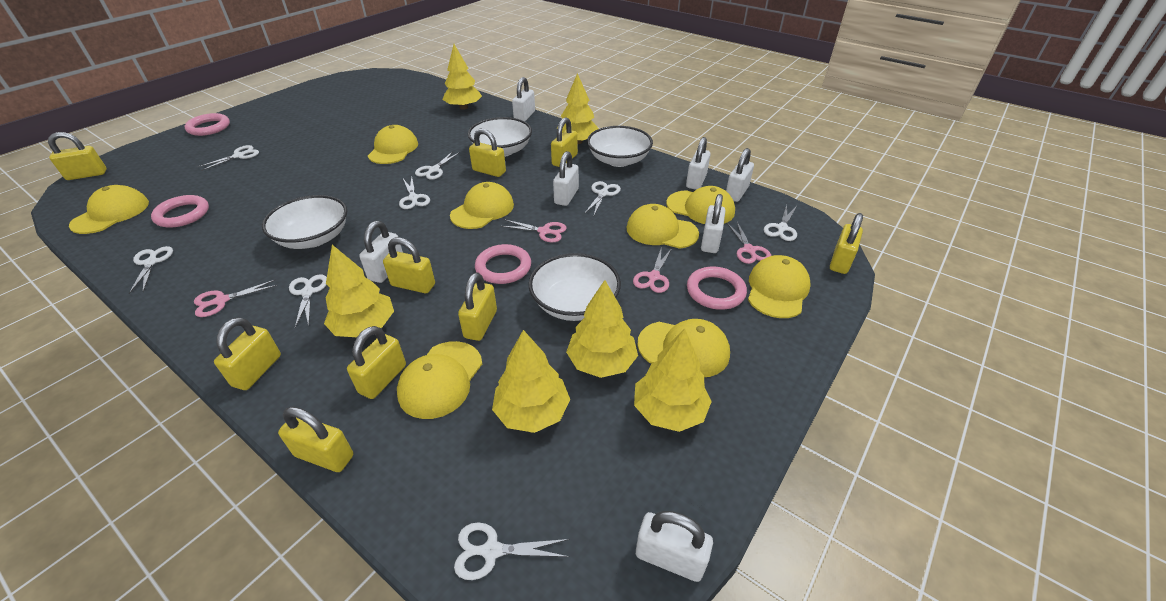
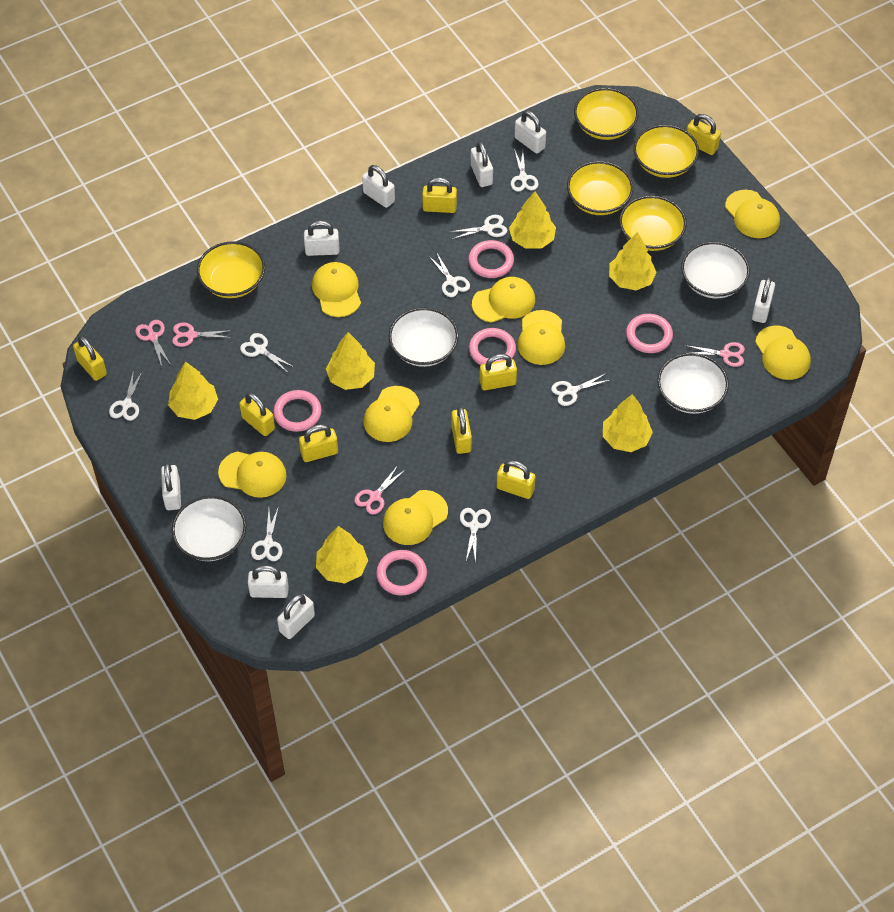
pink ring: 4 -> 5
white padlock: 7 -> 8
yellow bowl: 0 -> 5
yellow padlock: 9 -> 8

